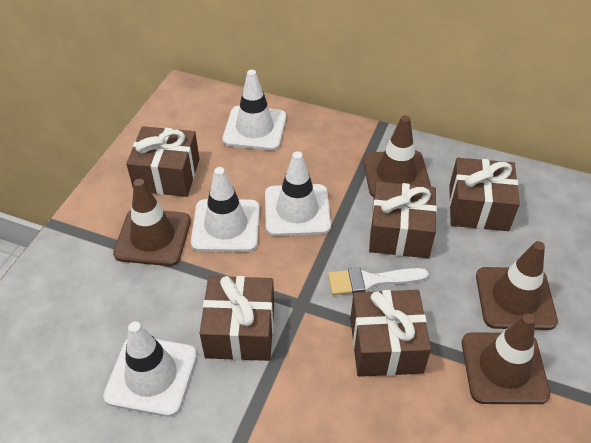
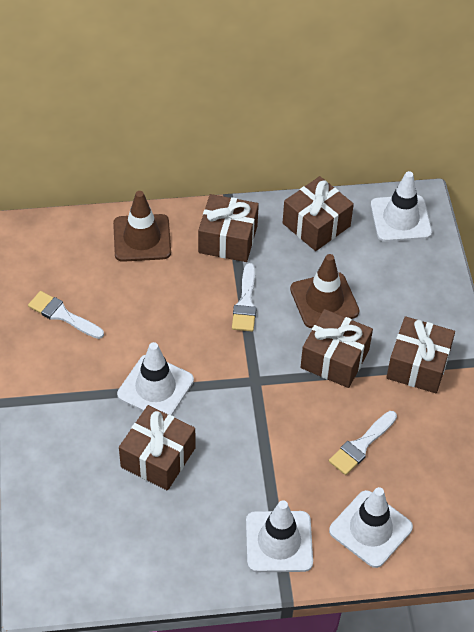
brown traffic cone: 4 -> 2
white brush: 1 -> 3

